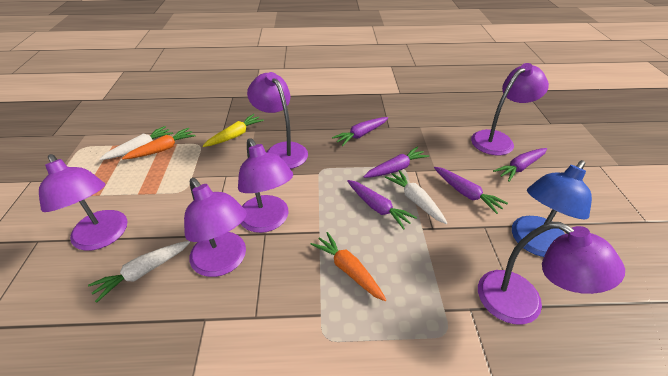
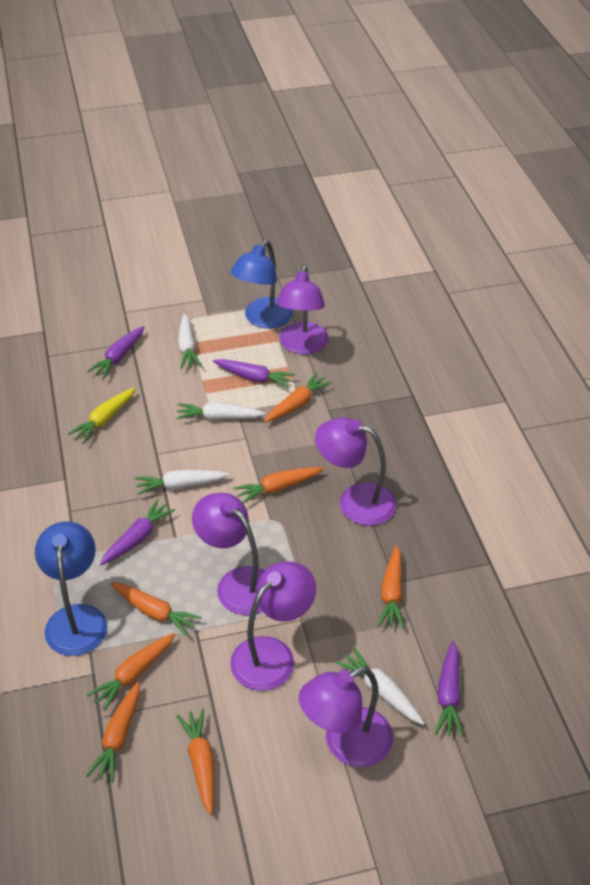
blue lamp: 1 -> 2
orange carrot: 2 -> 7
purple carrot: 5 -> 4
purple lamp: 6 -> 5
white carrot: 3 -> 4

